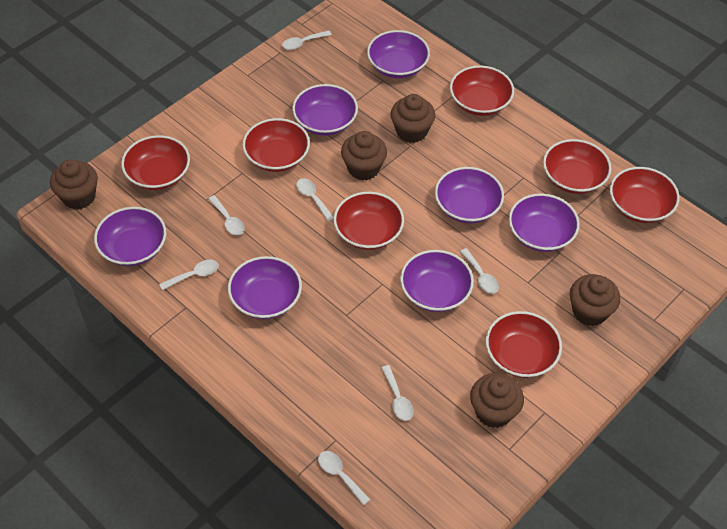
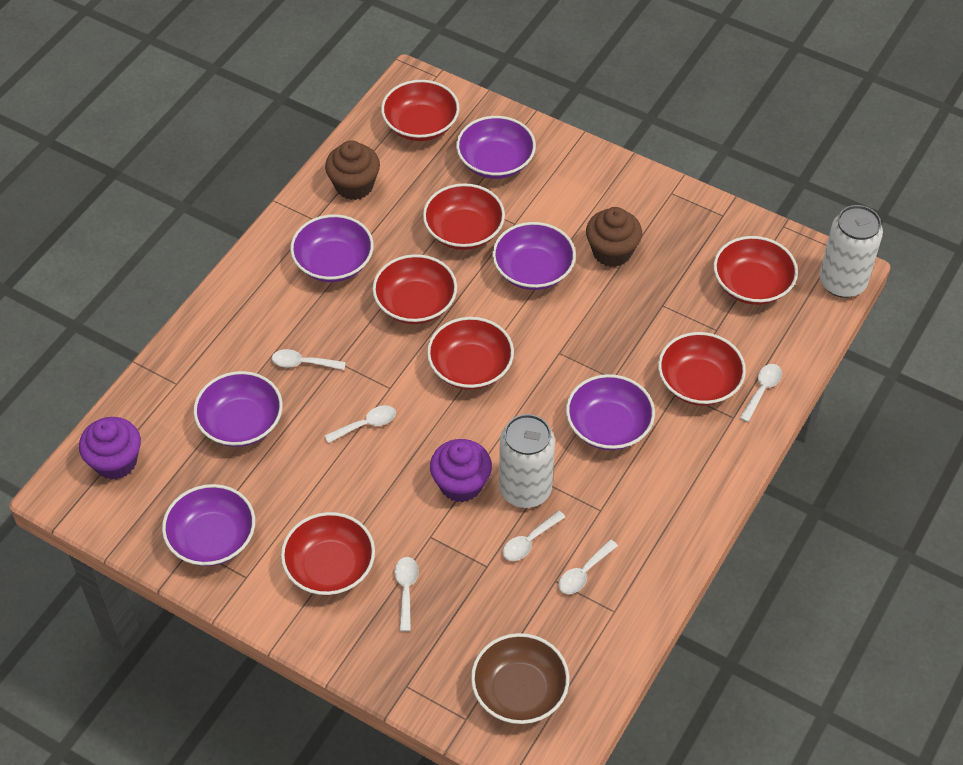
brown bowl: 0 -> 1
brown cupcake: 5 -> 2
purple bowl: 7 -> 6
purple cupcake: 0 -> 2
white can: 0 -> 2
white spoon: 7 -> 6

